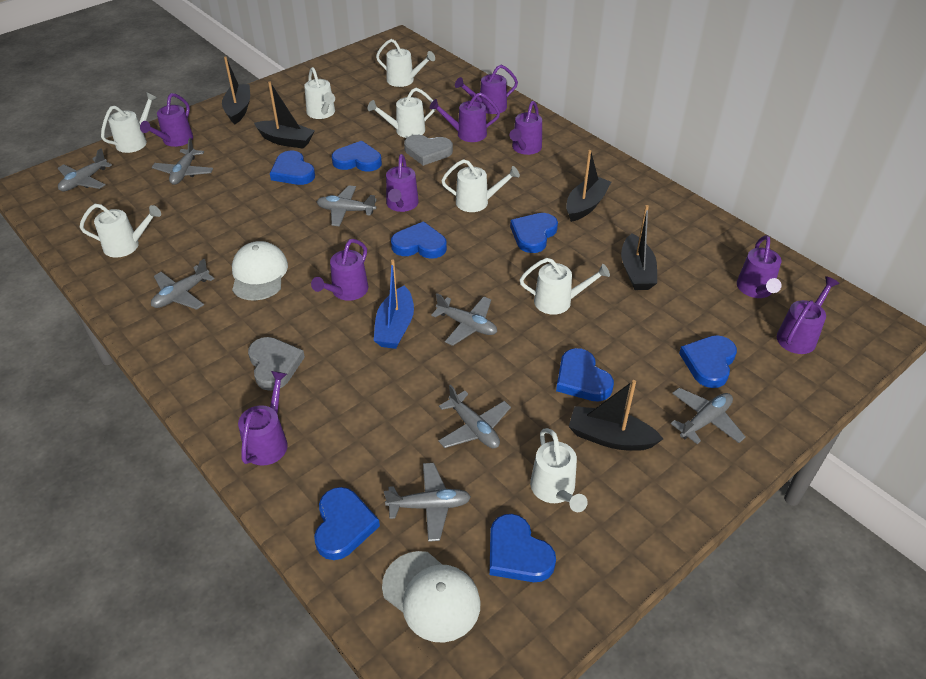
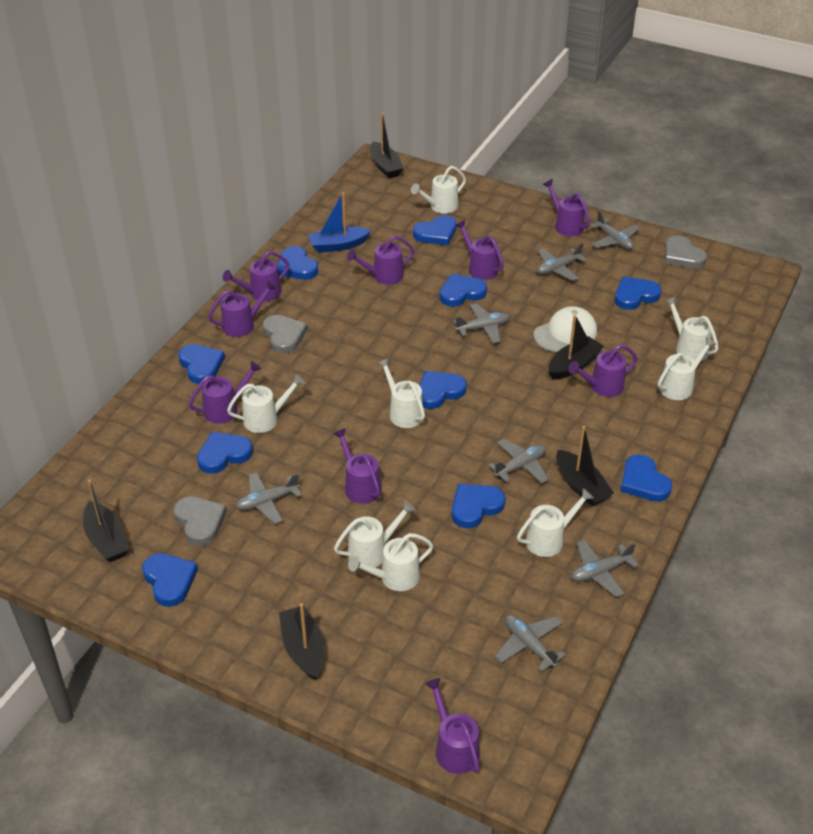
blue heart: 8 -> 10
grey heart: 2 -> 3
grey plane: 8 -> 7
white cap: 2 -> 1

